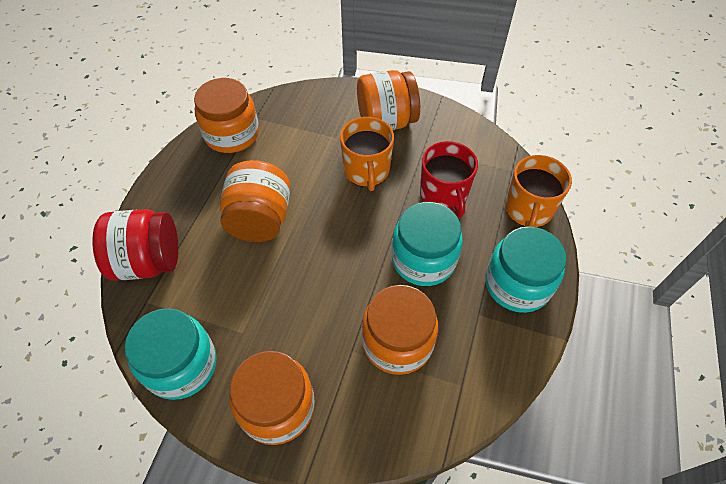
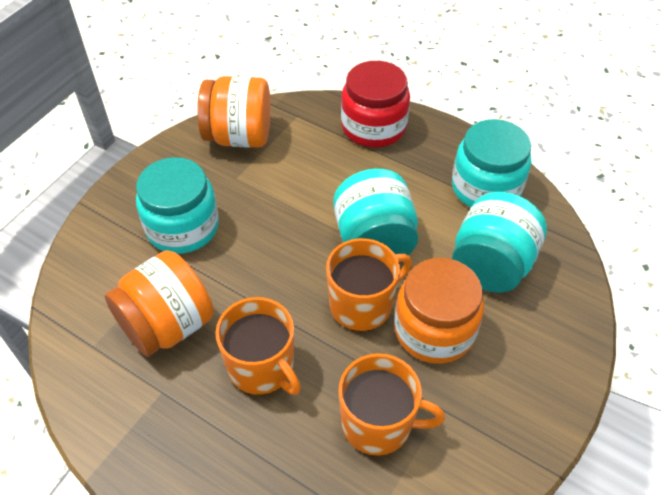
orange jar: 5 -> 3
orange mug: 2 -> 3
red mug: 1 -> 0
turquoise jar: 3 -> 4

